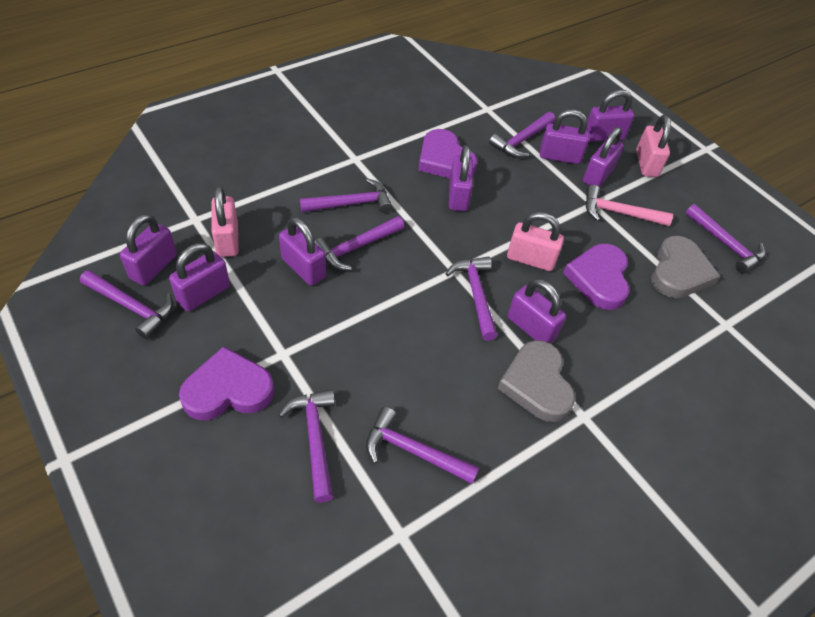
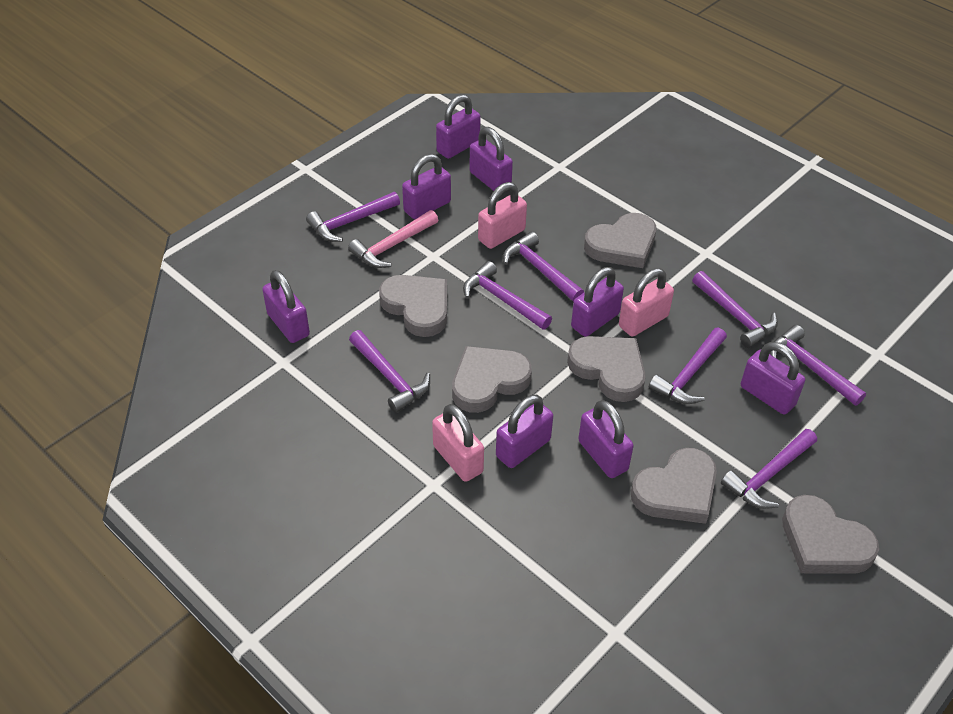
grey heart: 2 -> 6
purple heart: 3 -> 0

